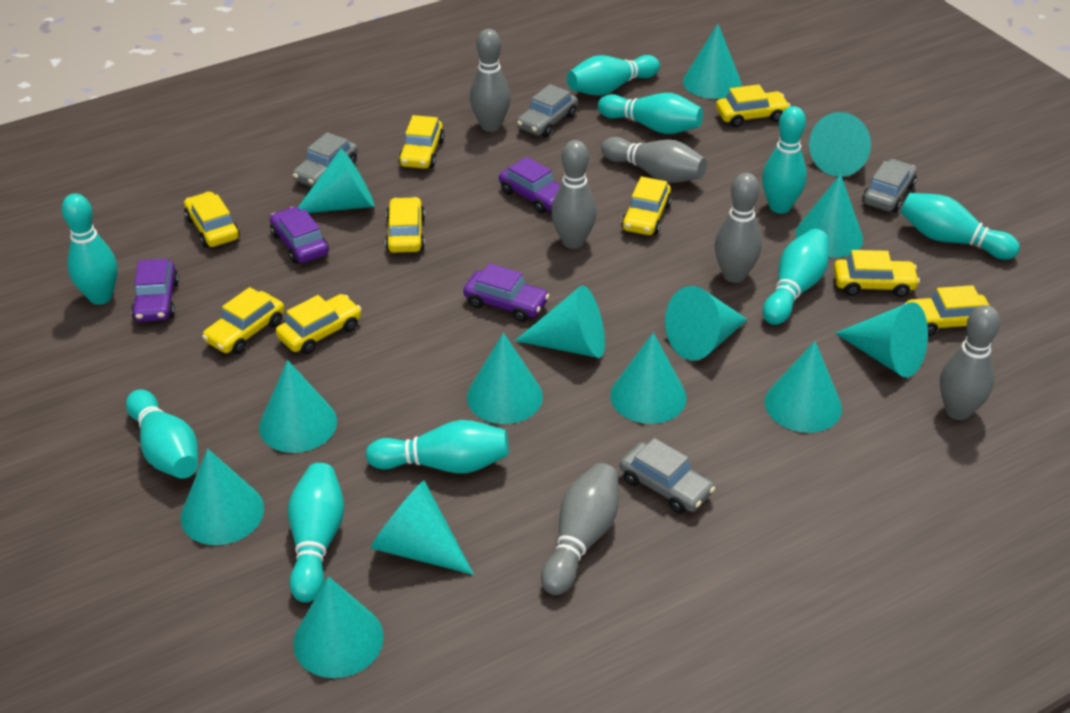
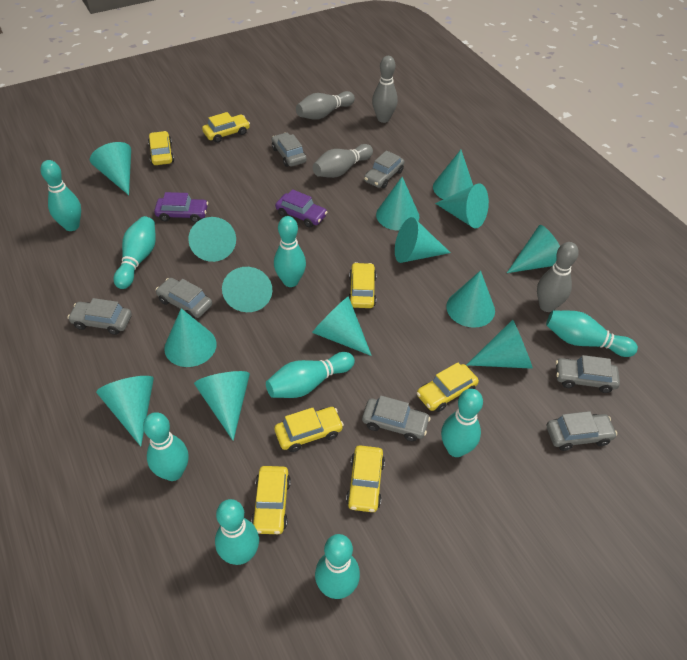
grey bowling pin: 6 -> 4
grey car: 4 -> 7
purple car: 4 -> 2
yellow car: 9 -> 7

